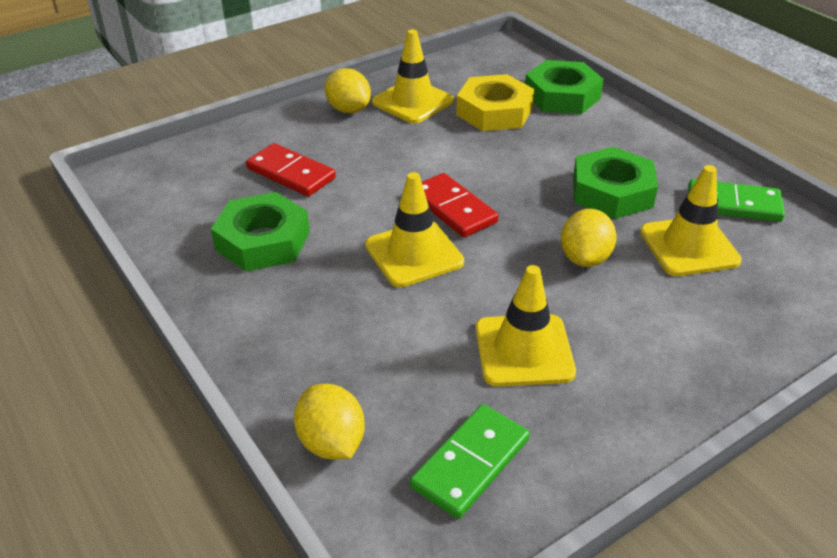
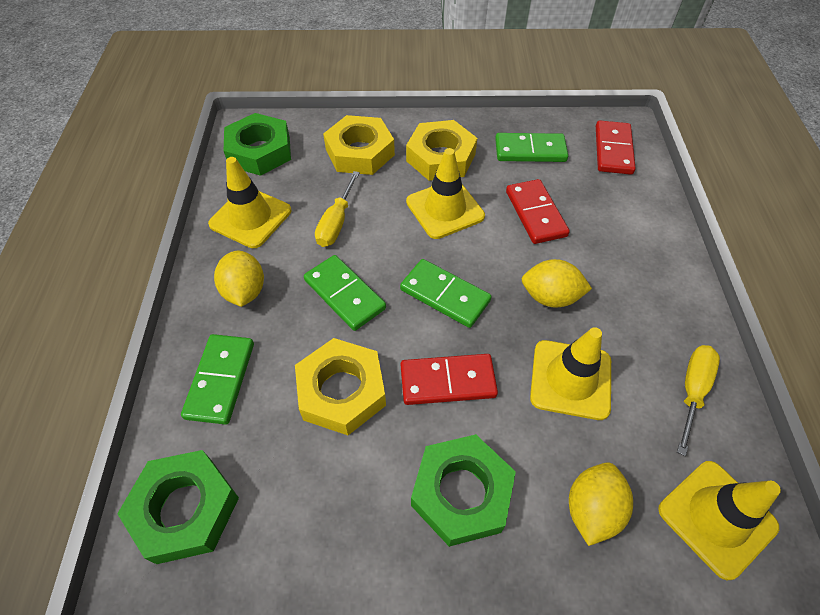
green domino: 2 -> 4
red domino: 2 -> 3
yellow nut: 1 -> 3
yellow screwdriver: 0 -> 2

